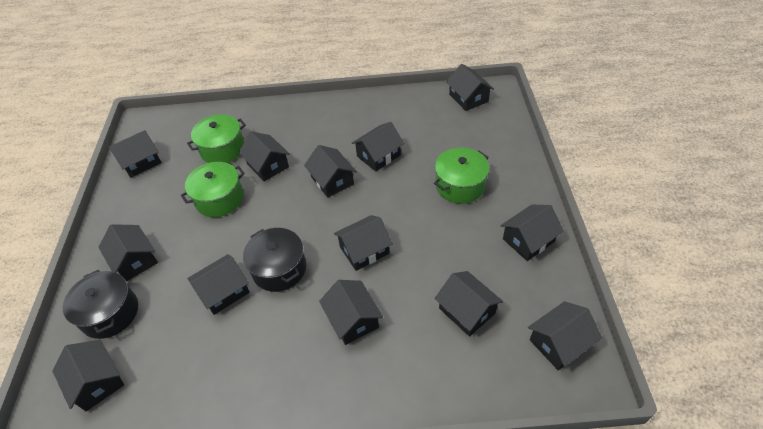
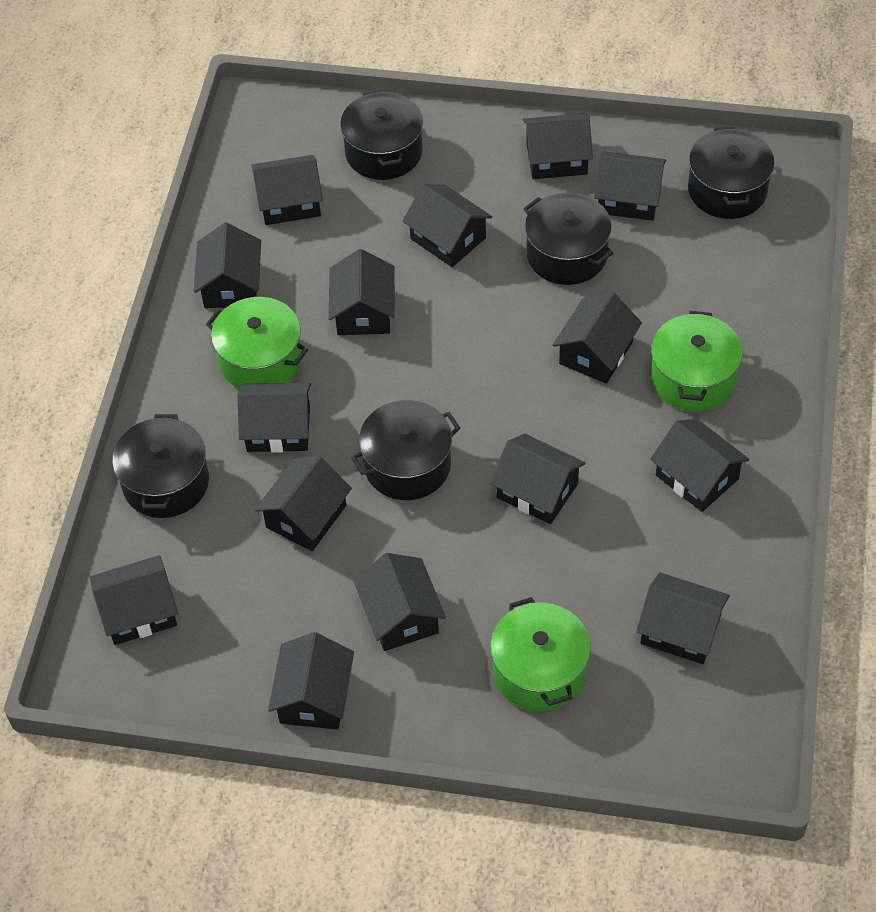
black house: 13 -> 15
black pot: 2 -> 5

